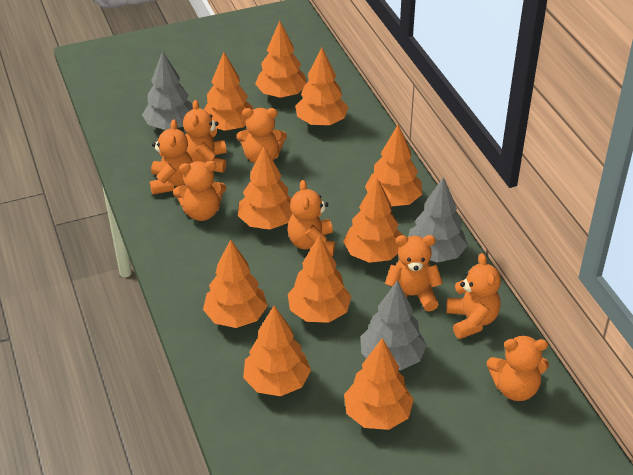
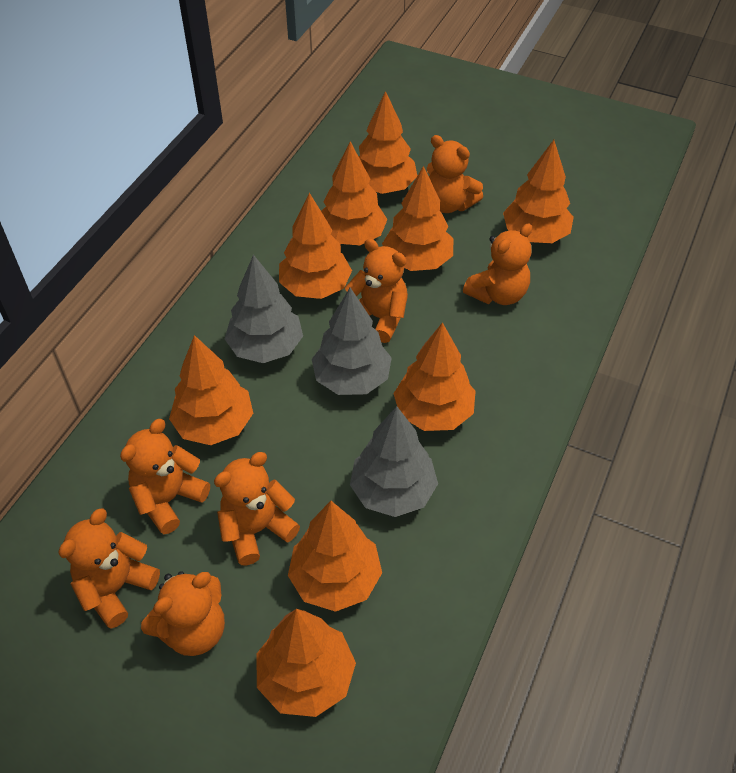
orange teddy bear: 8 -> 7
orange tree: 10 -> 9

